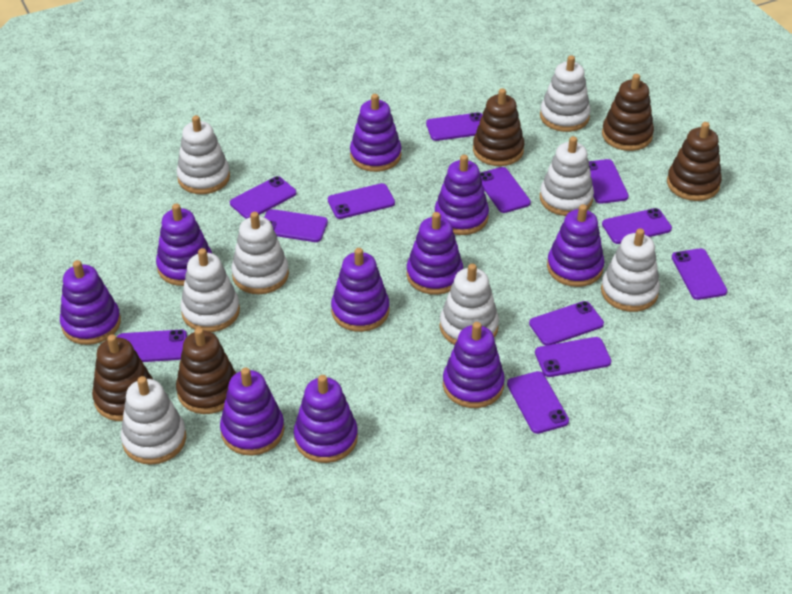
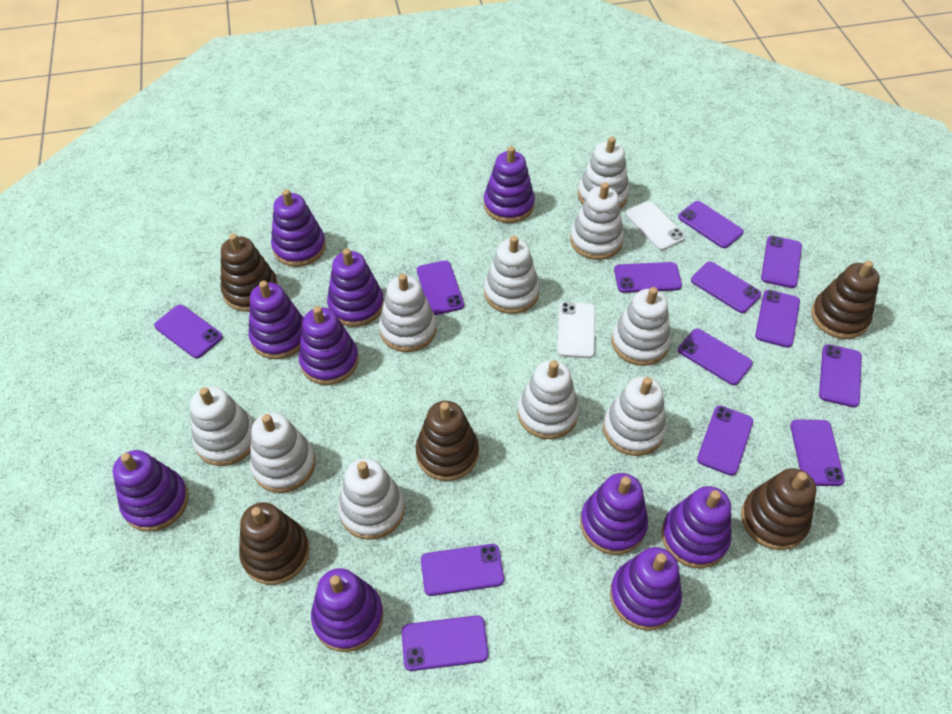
purple phone: 12 -> 13
white phone: 0 -> 2
white stacking toy: 8 -> 10

